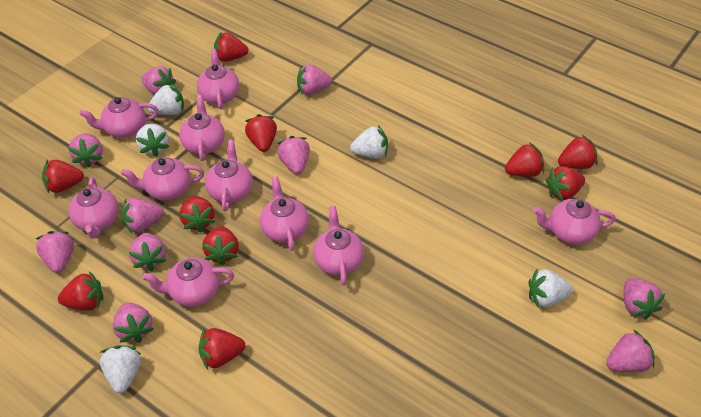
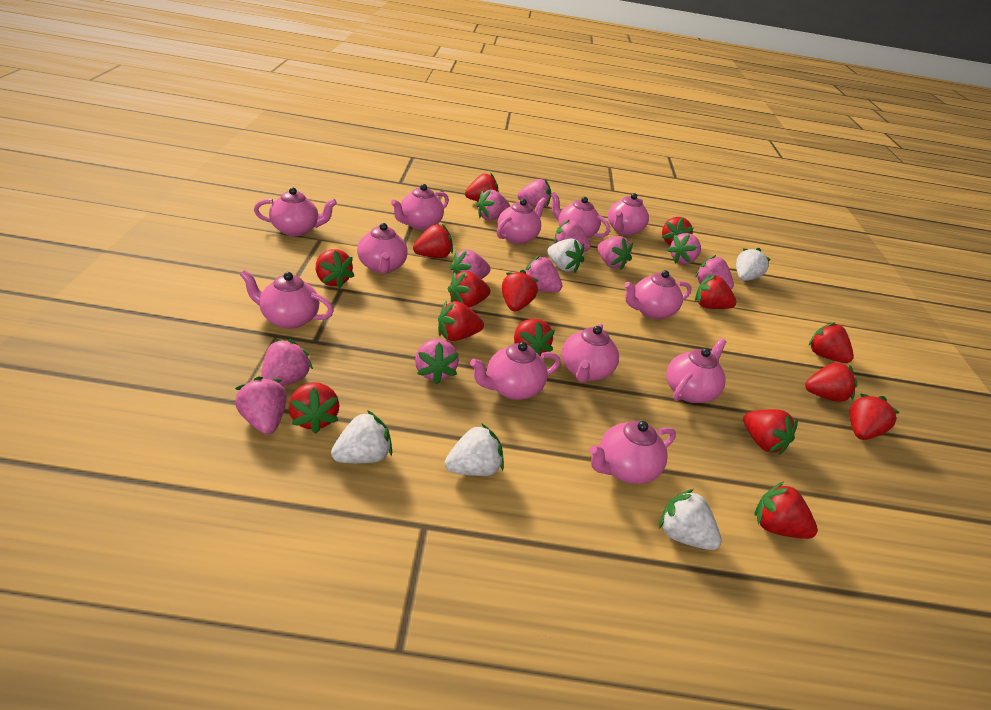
pink strawberry: 10 -> 11
pink teapot: 10 -> 12
red strawberry: 10 -> 15

